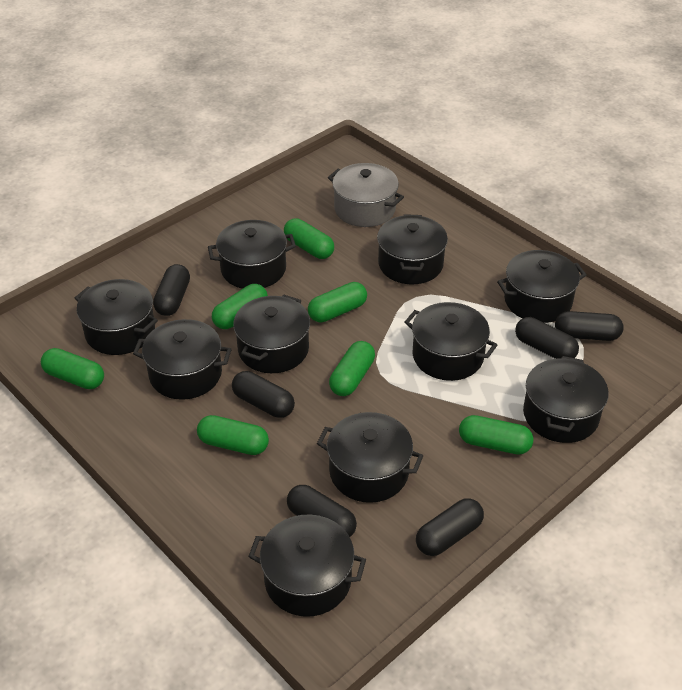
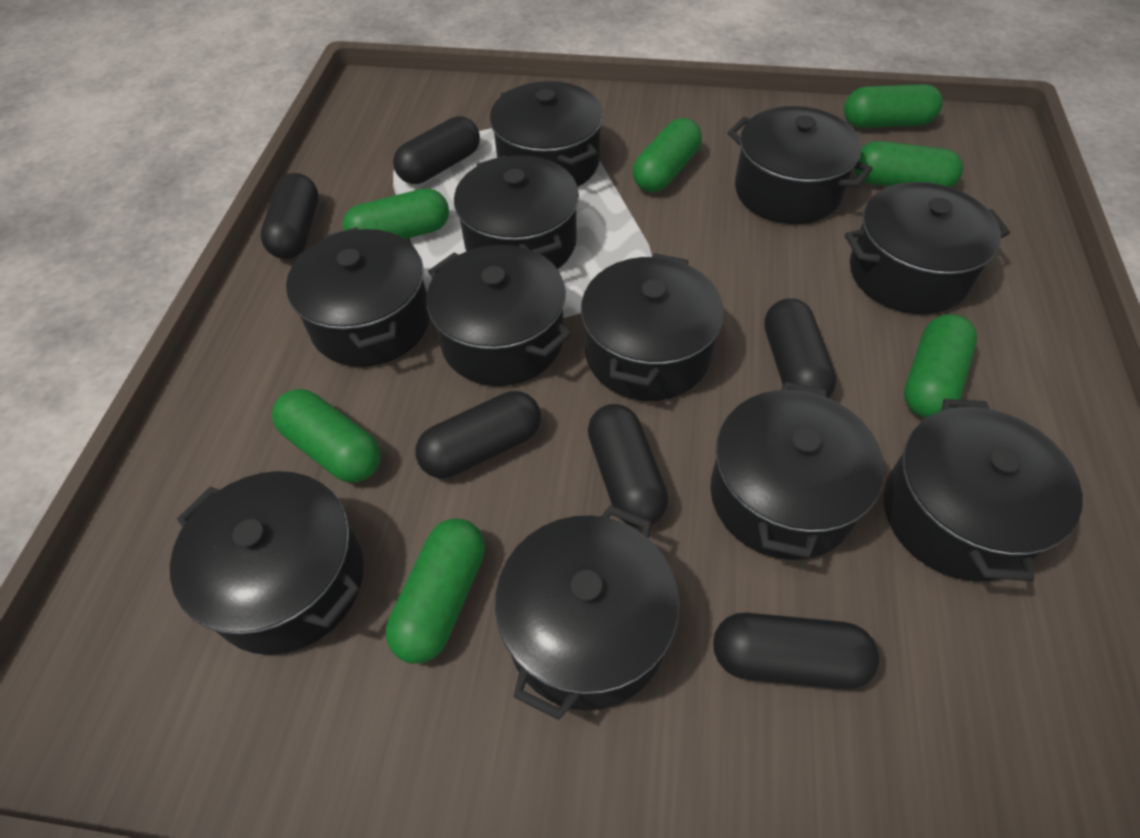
black pot: 10 -> 11
grey pot: 1 -> 0

